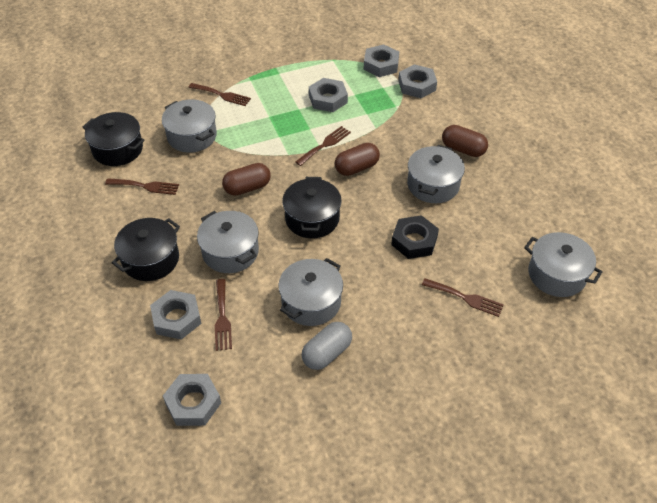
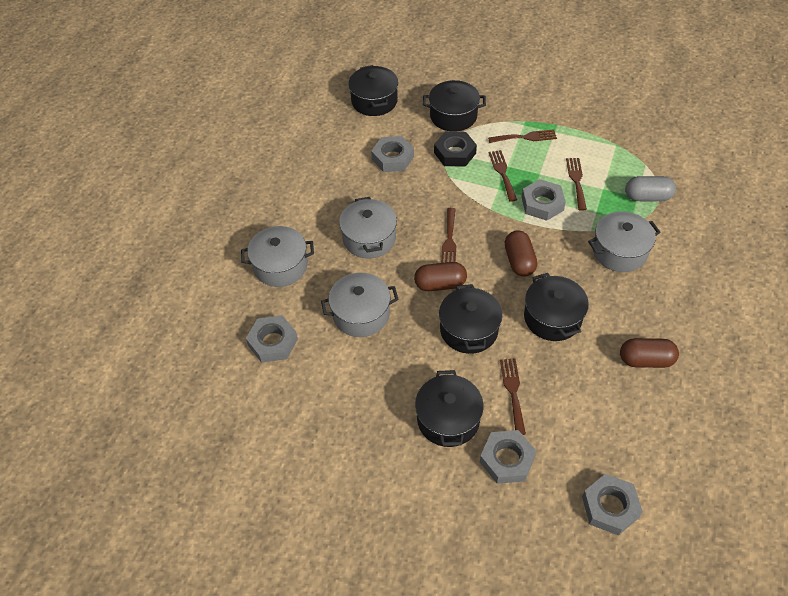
black pot: 3 -> 5
grey pot: 5 -> 4

